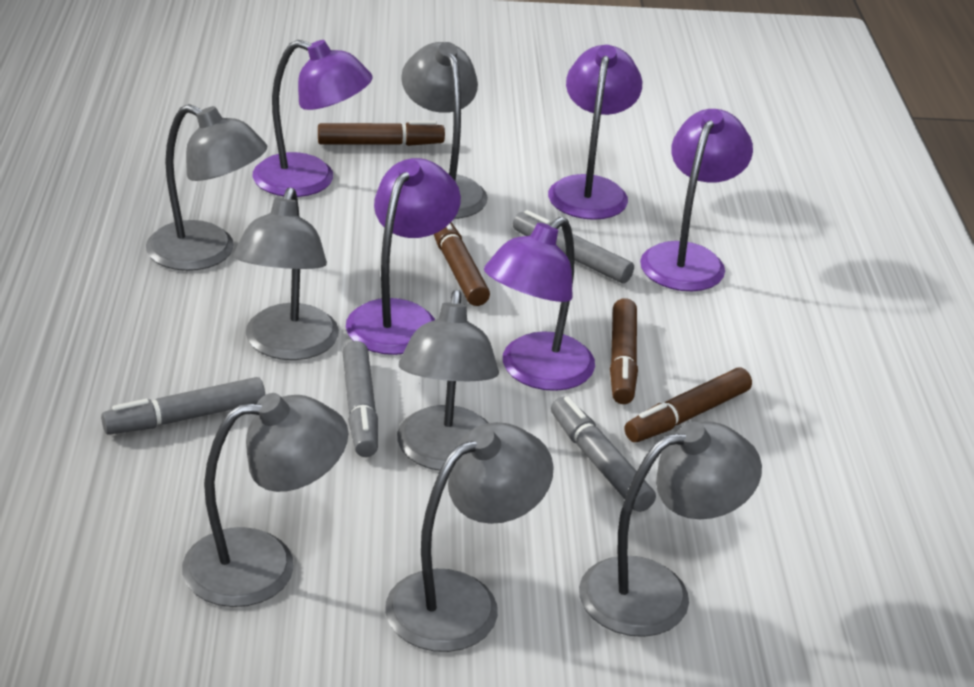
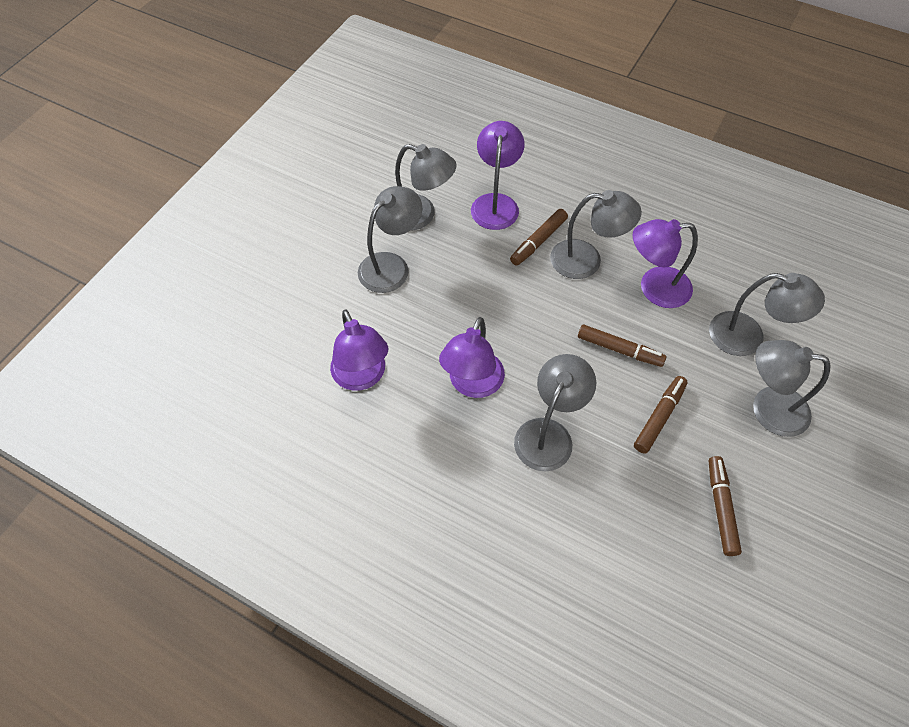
grey lamp: 7 -> 6
grey marker: 4 -> 0
purple lamp: 5 -> 4

